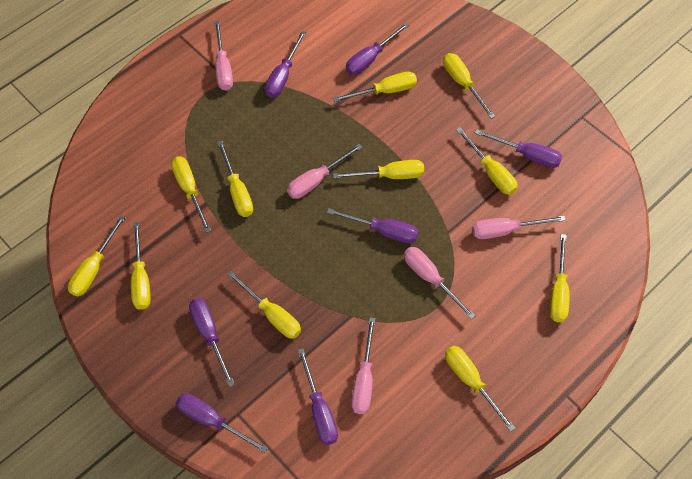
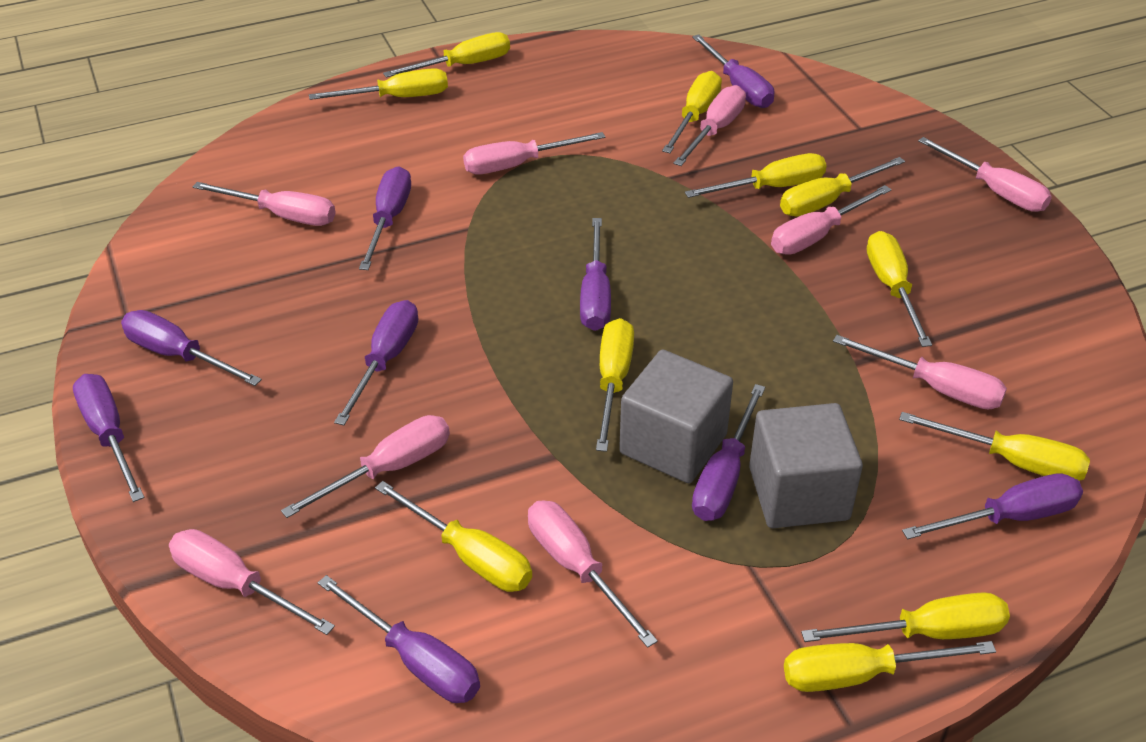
grey cube: 0 -> 2
pink screwdriver: 5 -> 9
purple screwdriver: 7 -> 9

